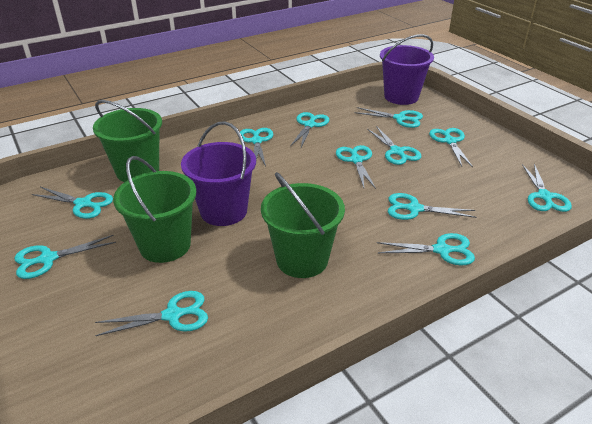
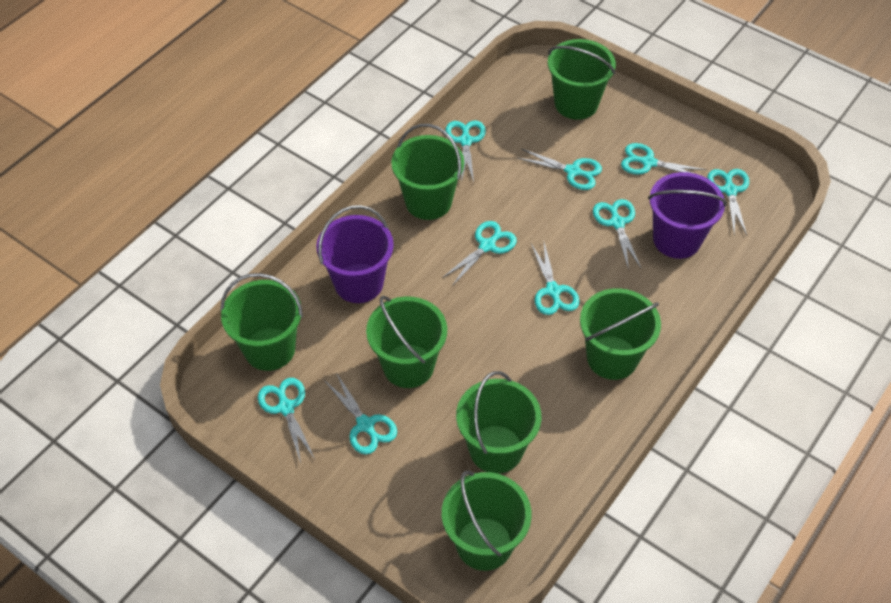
green bucket: 3 -> 7
turquoise scissors: 12 -> 9

